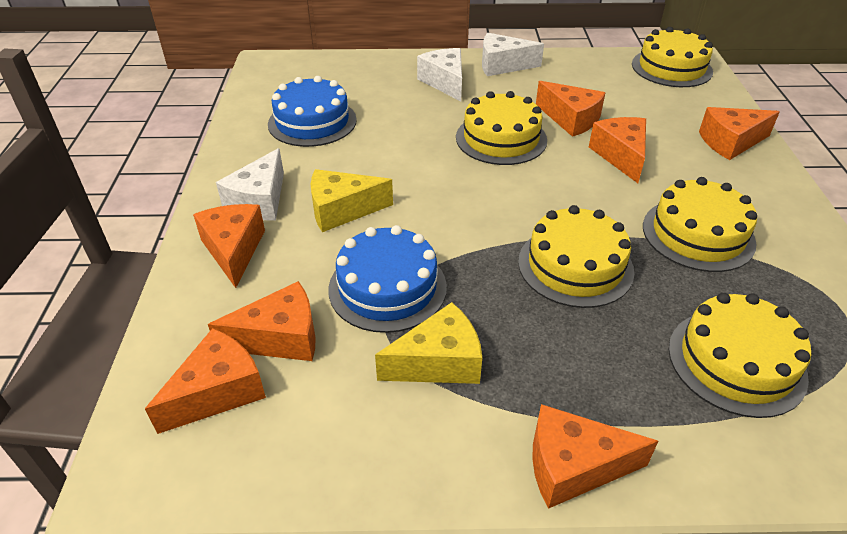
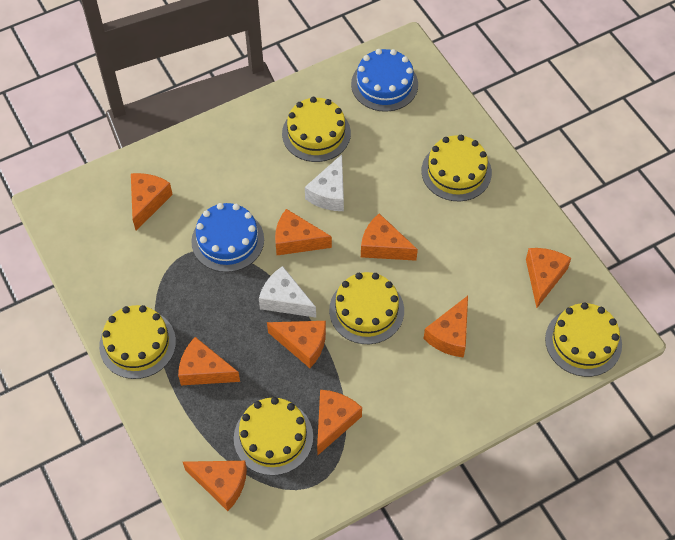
orange cheese: 7 -> 9
white cheese: 3 -> 2
yellow cake: 5 -> 6
yellow cheese: 2 -> 0

